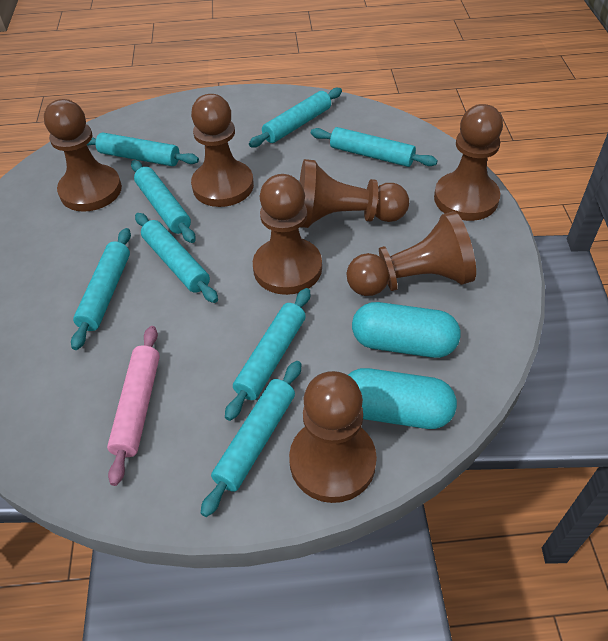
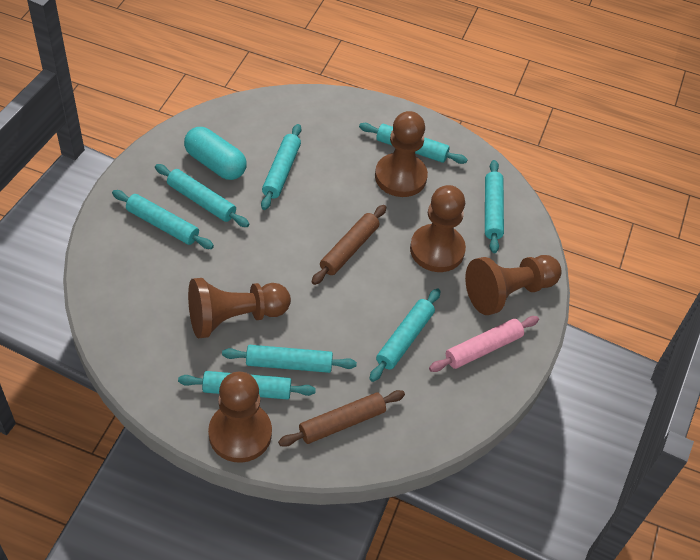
brown pawn: 7 -> 5
brown rolling pin: 0 -> 2
turquoise capsule: 2 -> 1

